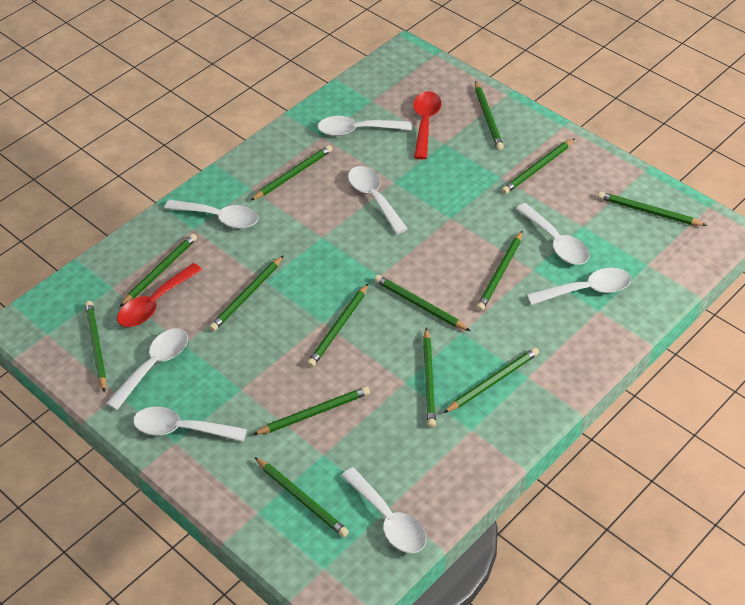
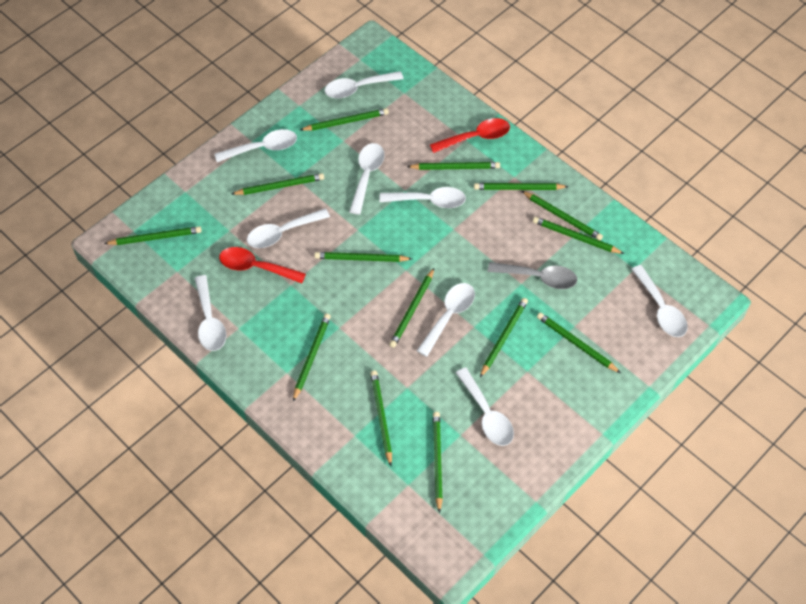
grey spoon: 0 -> 1
white spoon: 8 -> 9

